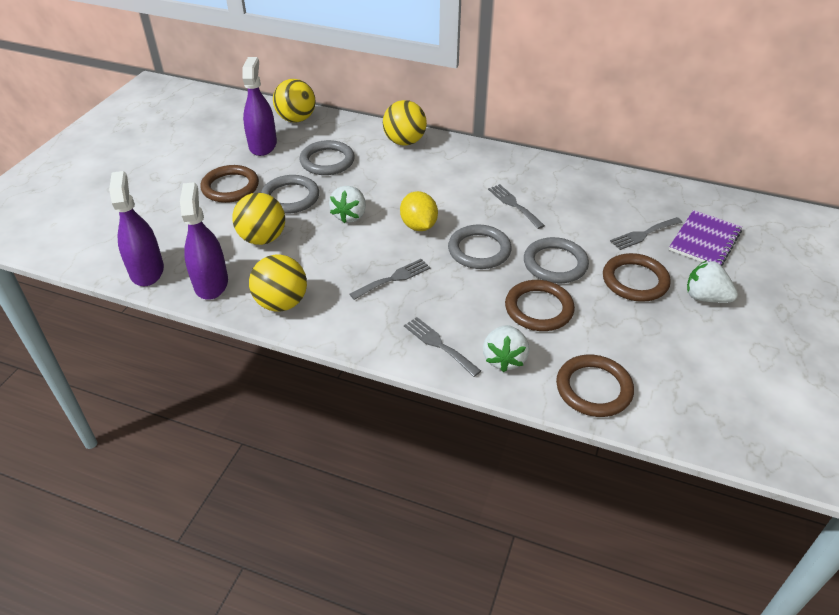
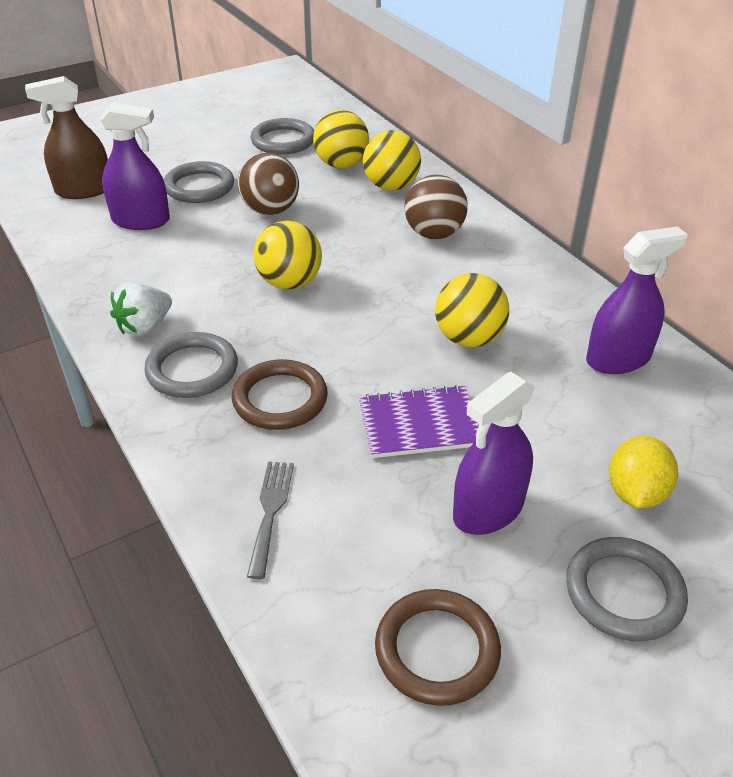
brown ball: 0 -> 2
brown ring: 4 -> 2
brown spray bottle: 0 -> 1
grey fork: 4 -> 1
white strawberry: 3 -> 1

